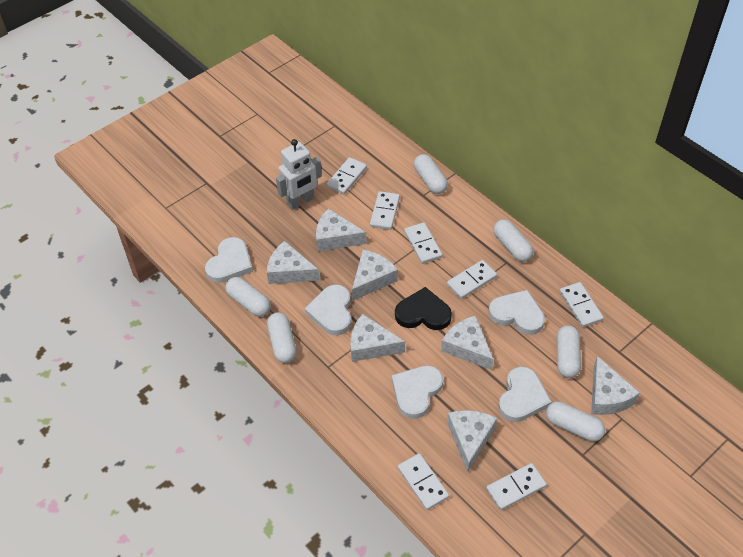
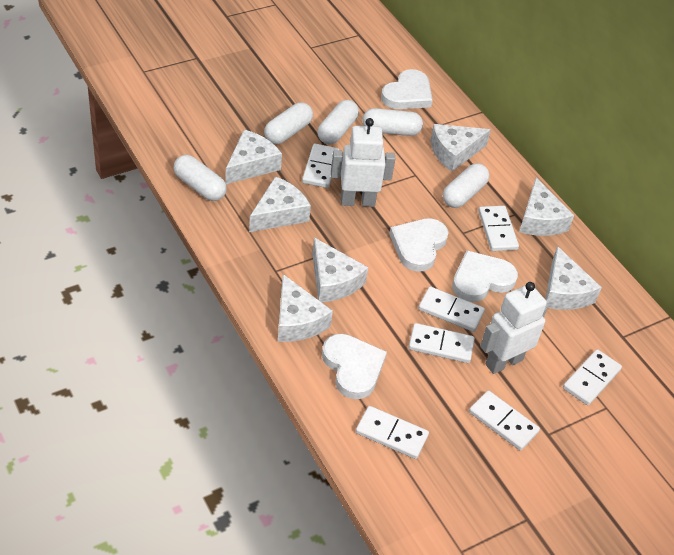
black heart: 1 -> 0
white capsule: 6 -> 5
white heart: 5 -> 4
white robot: 1 -> 2

